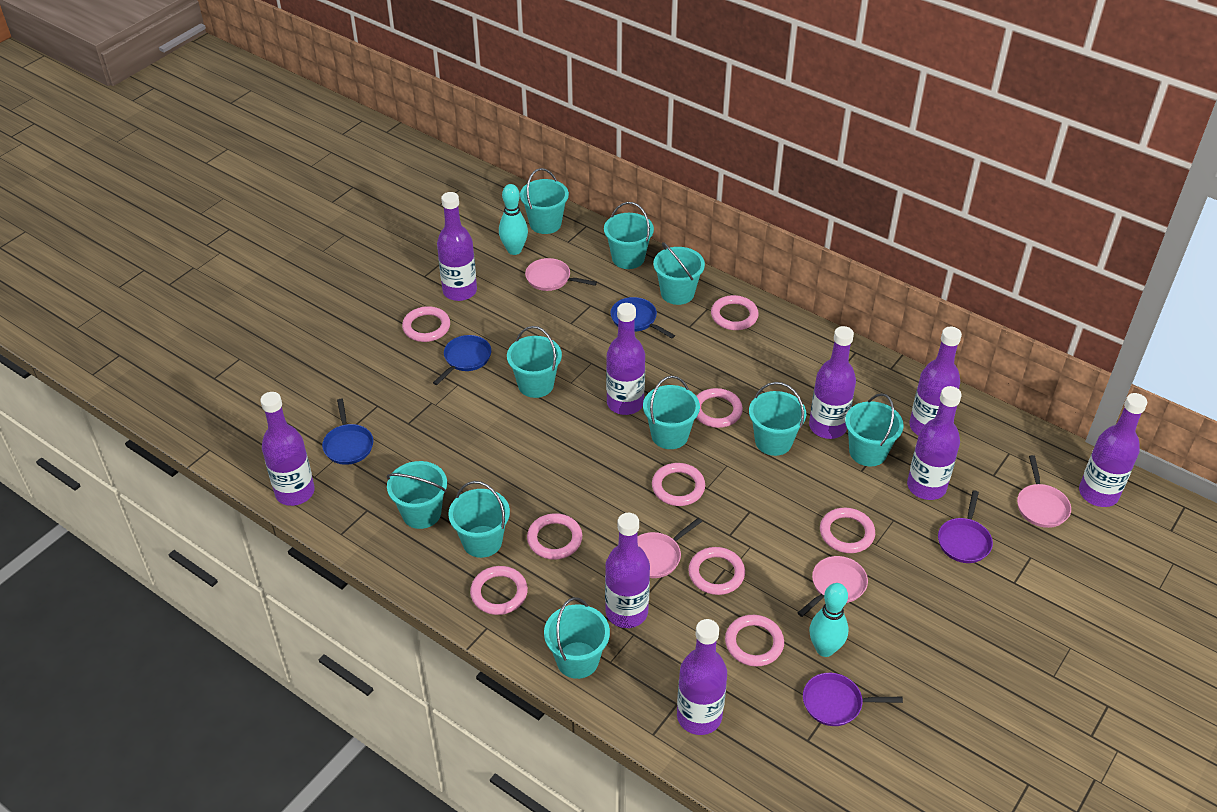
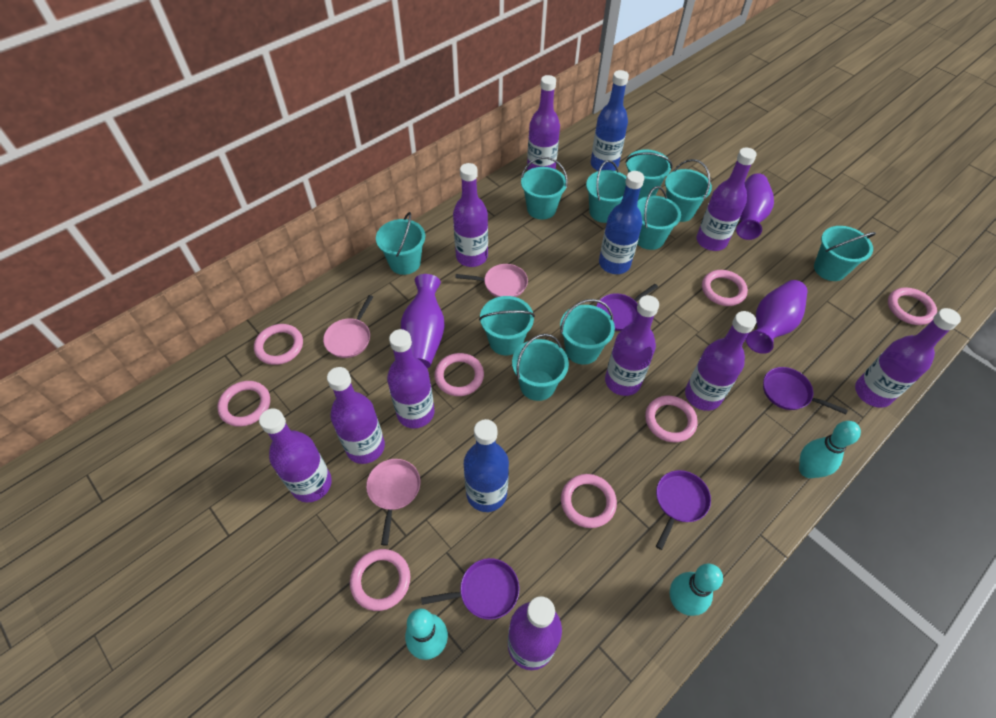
blue bottle: 0 -> 3
blue pan: 3 -> 0
pink pan: 4 -> 3
pink ring: 9 -> 8
purple bottle: 9 -> 10
purple pan: 2 -> 4
purple vase: 0 -> 3
turquoise bowling pin: 2 -> 3

